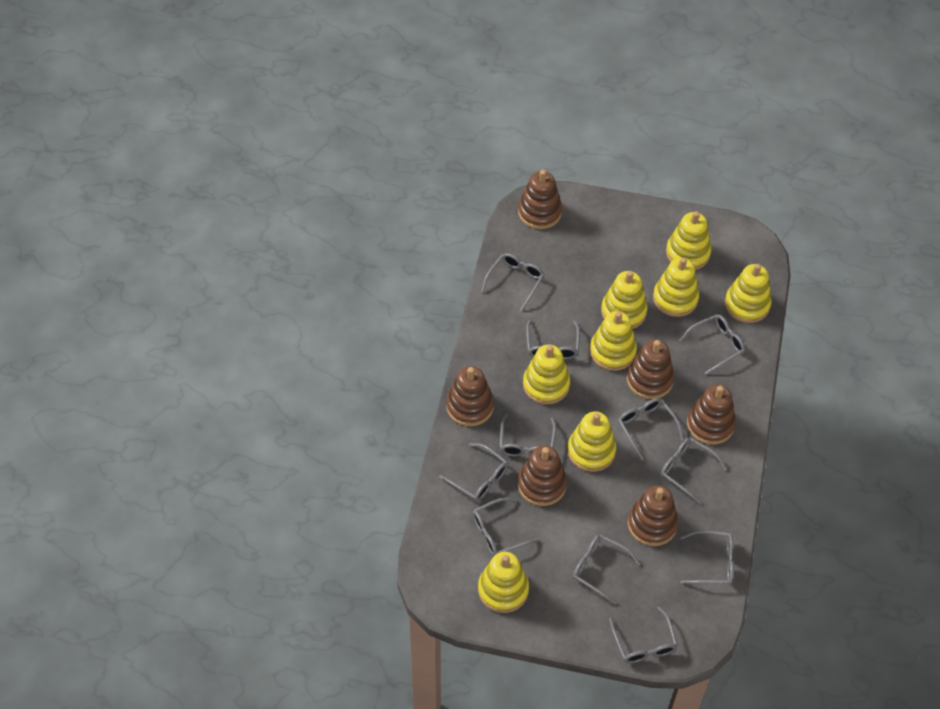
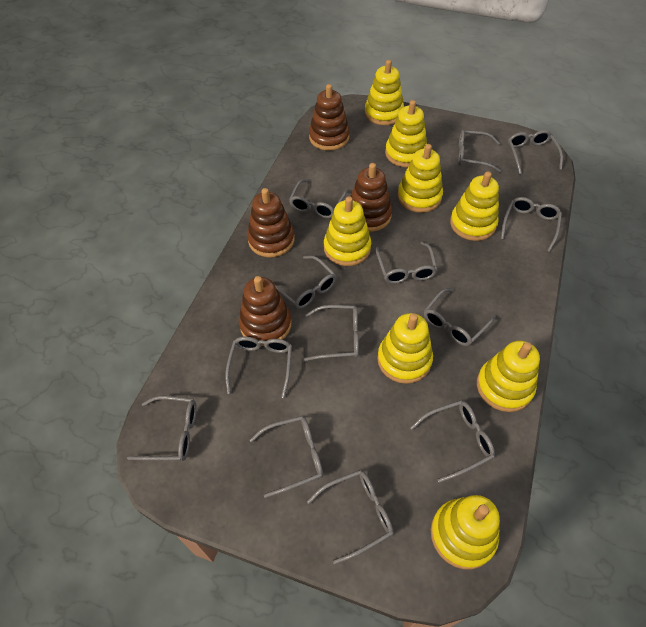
brown stacking toy: 6 -> 4
grey glasses: 11 -> 13

